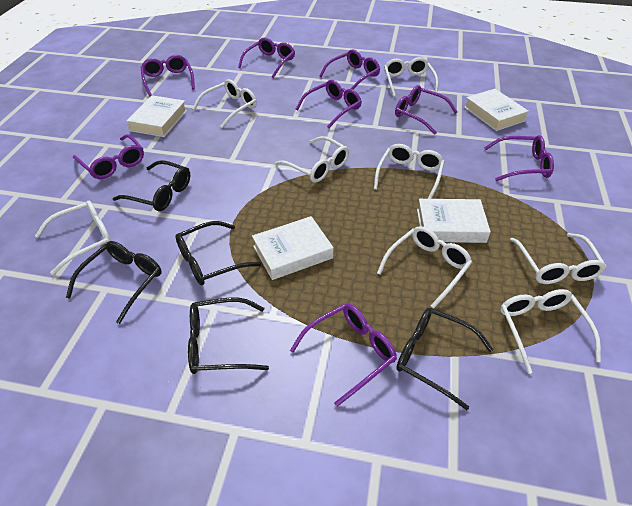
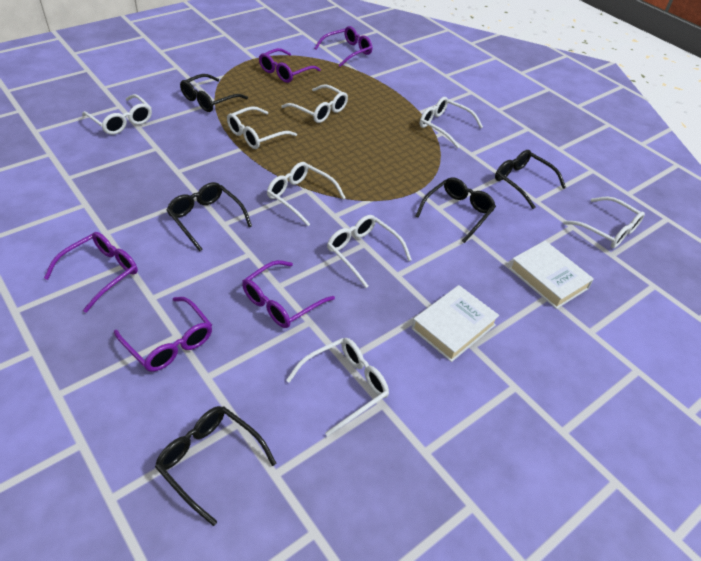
purple glasses: 8 -> 5
white book: 4 -> 2

